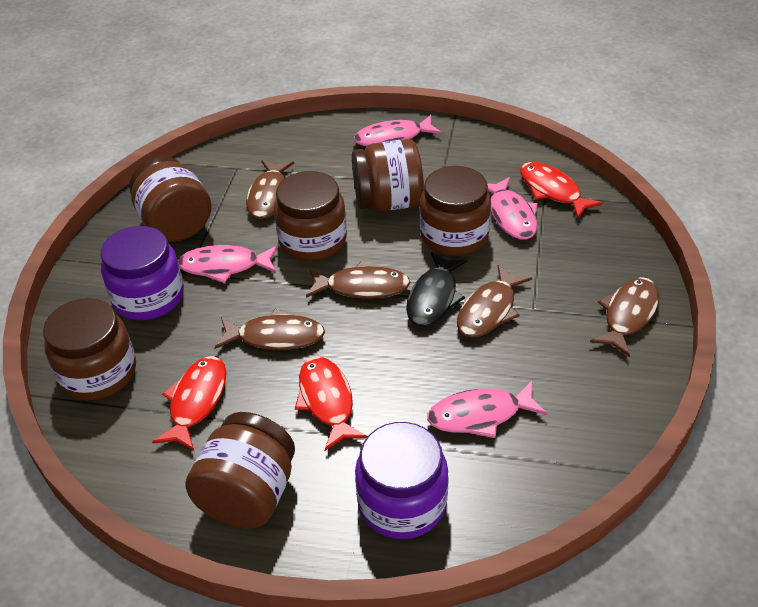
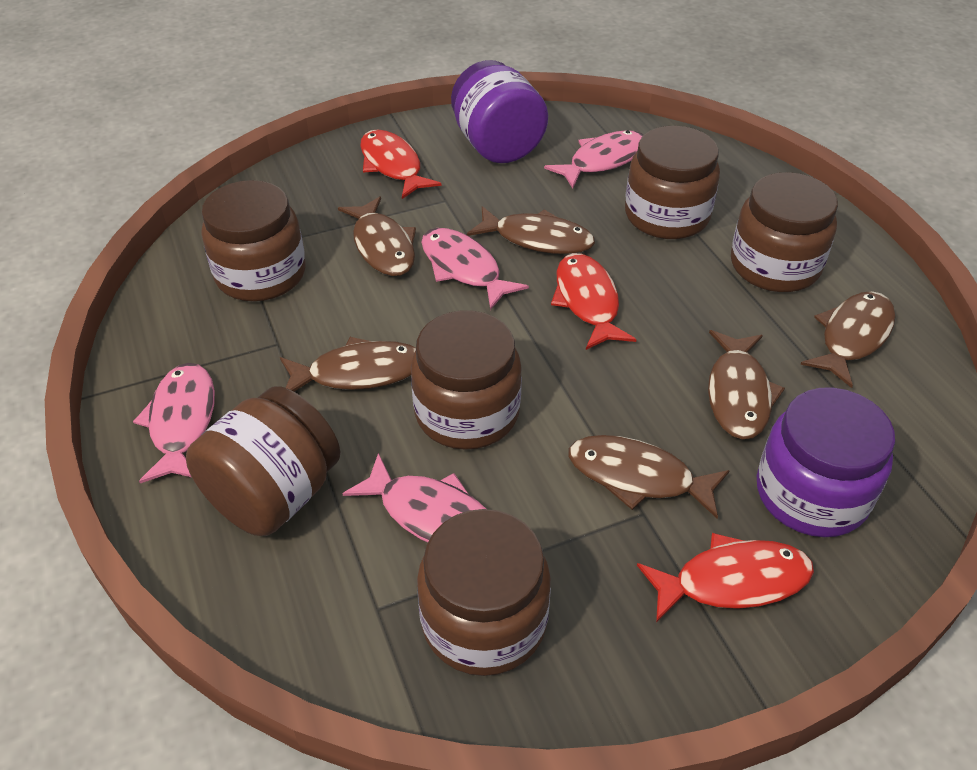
black fish: 1 -> 0
brown fish: 5 -> 6

